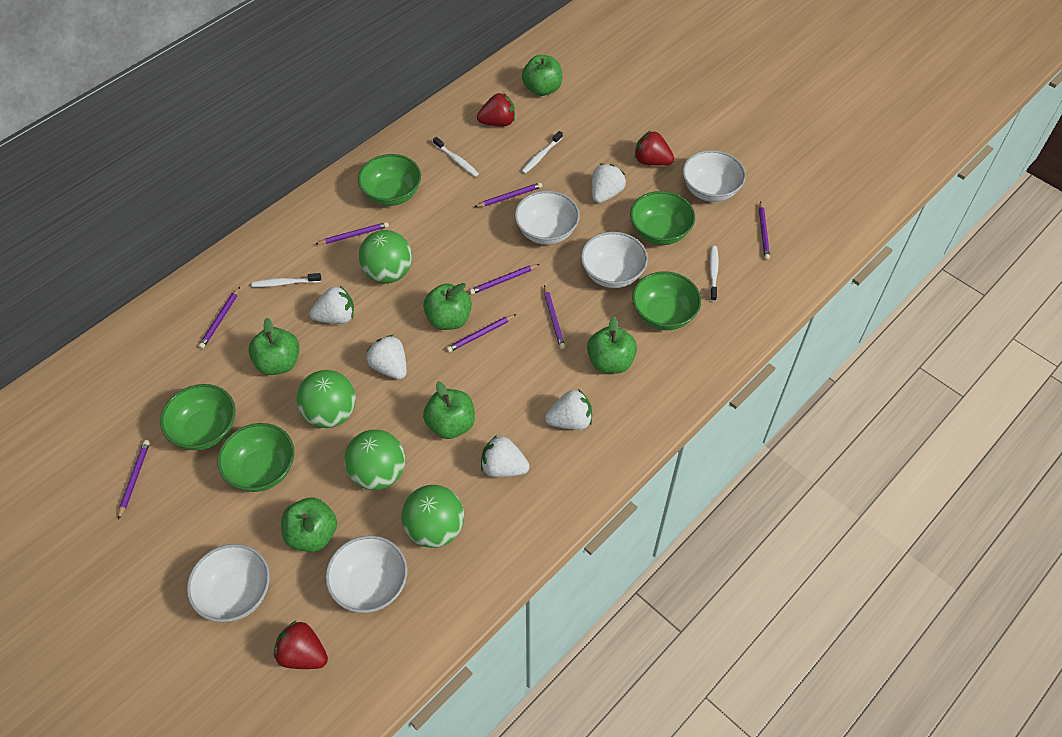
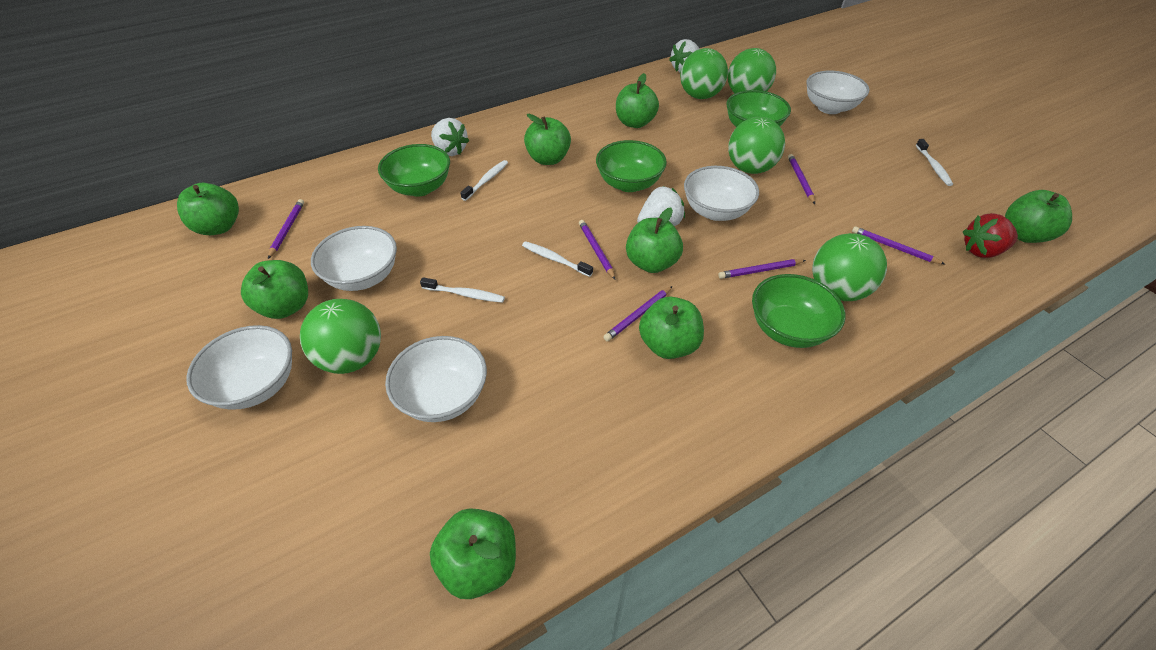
green apple: 6 -> 8
green ball: 4 -> 5
green bowl: 5 -> 4
purple pencil: 8 -> 6
red strawberry: 3 -> 1
white strawberry: 5 -> 3

